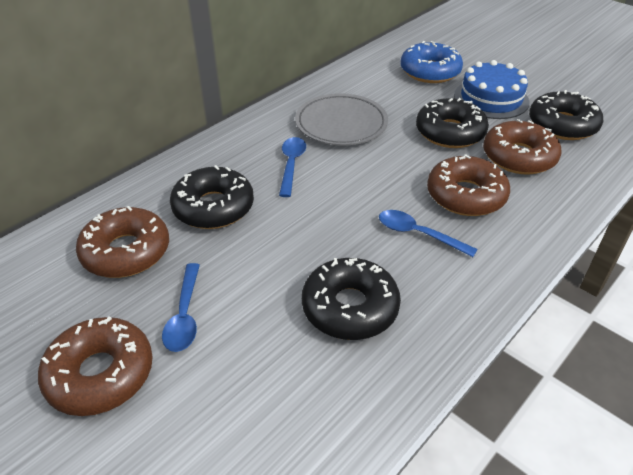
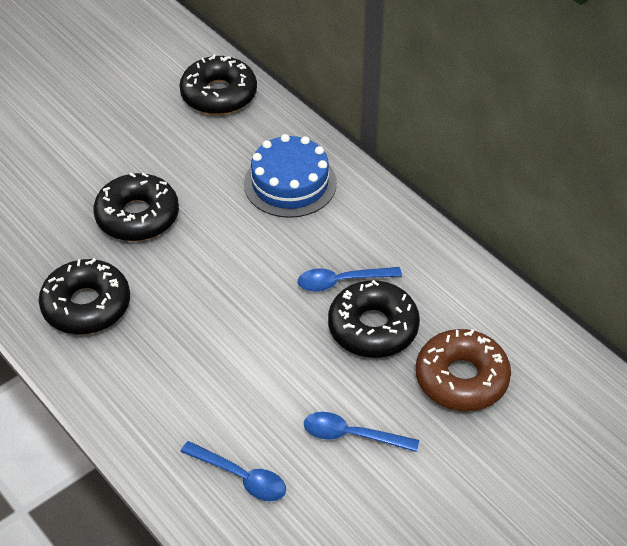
blue donut: 1 -> 0
brown donut: 4 -> 1
grey plate: 1 -> 0

